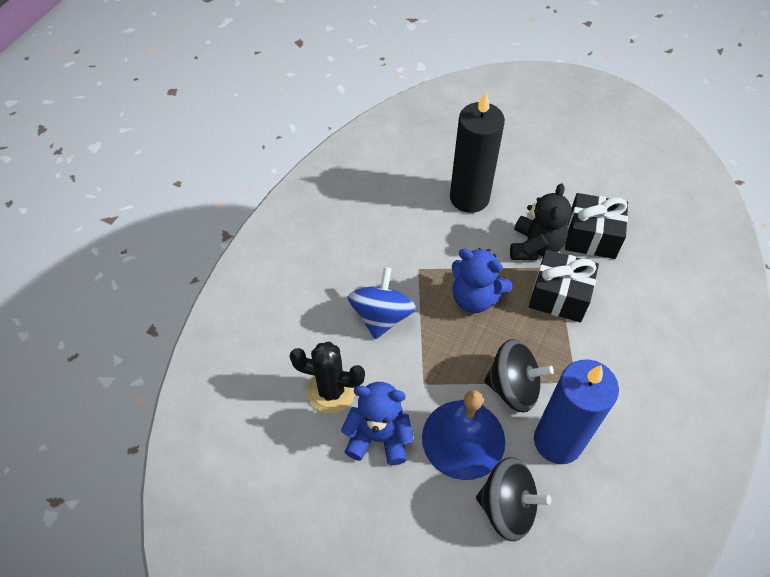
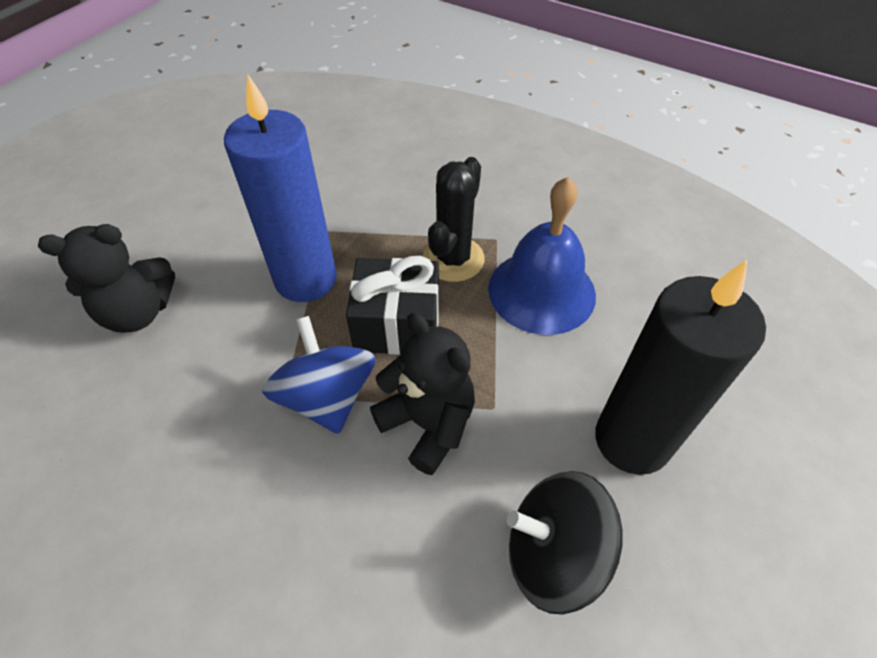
black gift: 2 -> 1
black spinning top: 2 -> 1
black teddy bear: 1 -> 2
blue teddy bear: 2 -> 0

